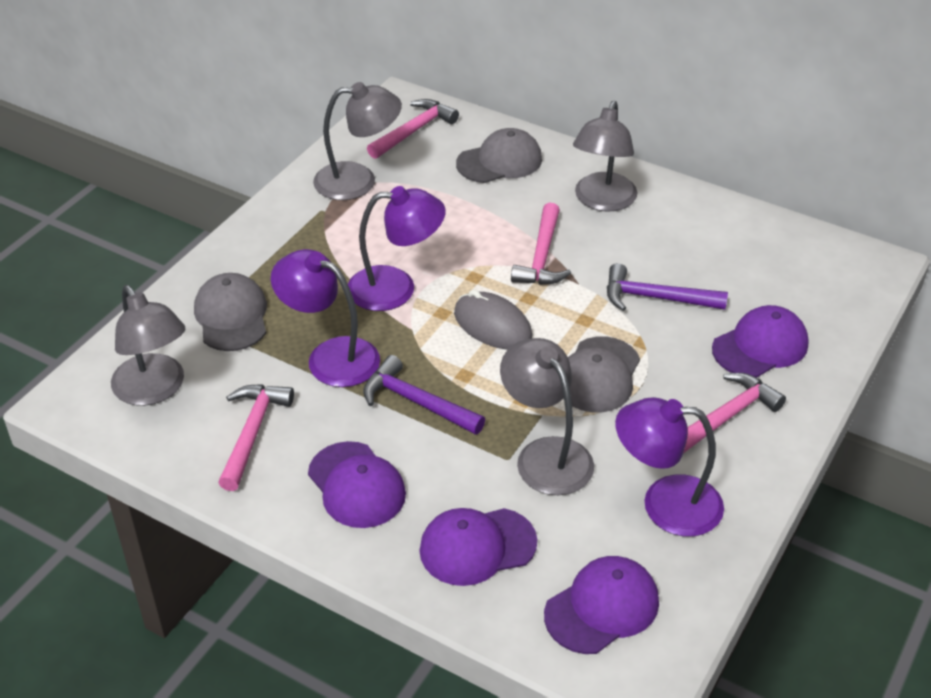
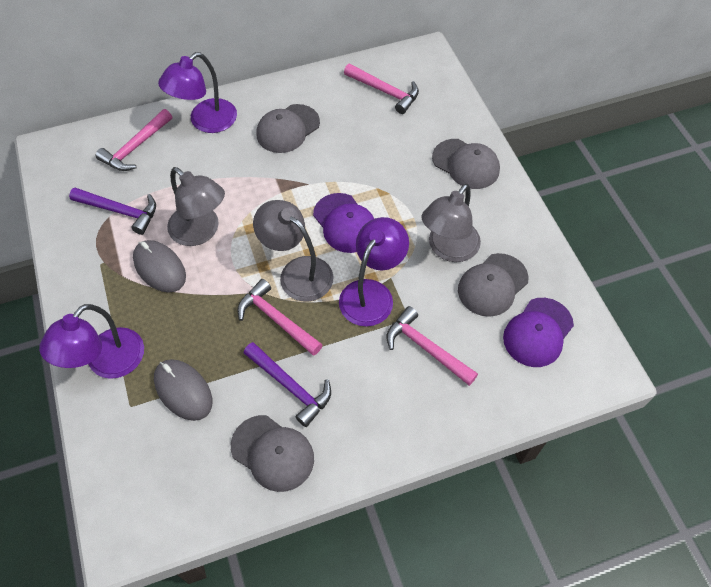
grey cap: 3 -> 4
grey lamp: 4 -> 3
grey mouse: 1 -> 2
purple cap: 4 -> 2

